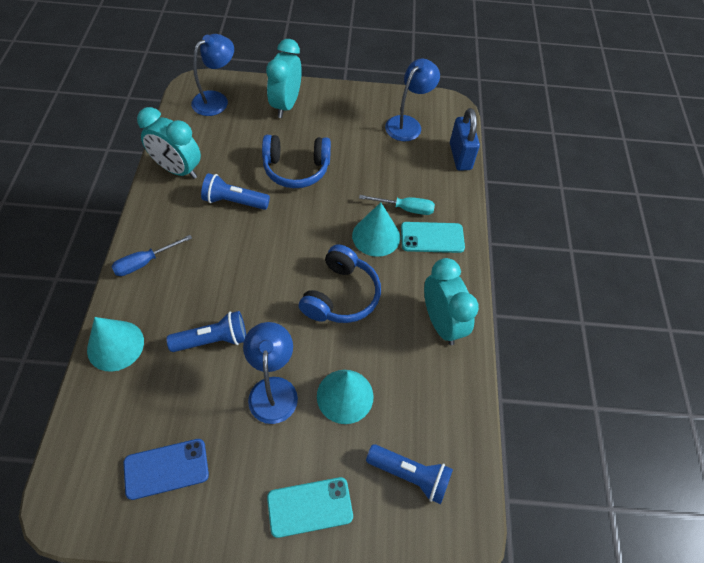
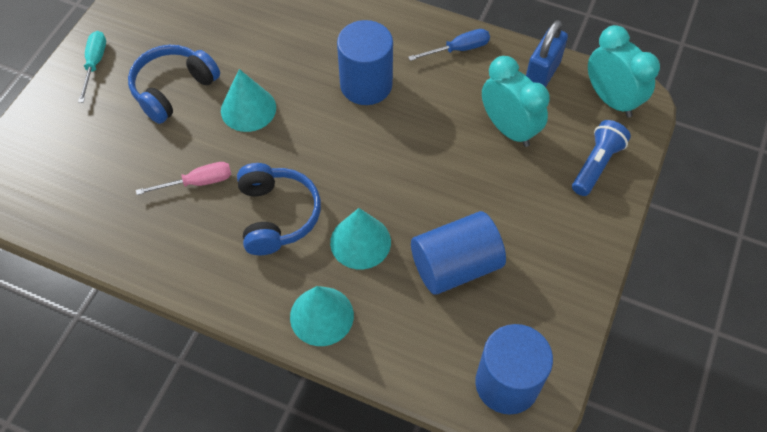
blue cylinder: 0 -> 3
blue flashlight: 3 -> 1
blue lamp: 3 -> 0
blue phone: 1 -> 0
pink screwdriver: 0 -> 1
turquoise clock: 3 -> 2
turquoise phone: 2 -> 0

